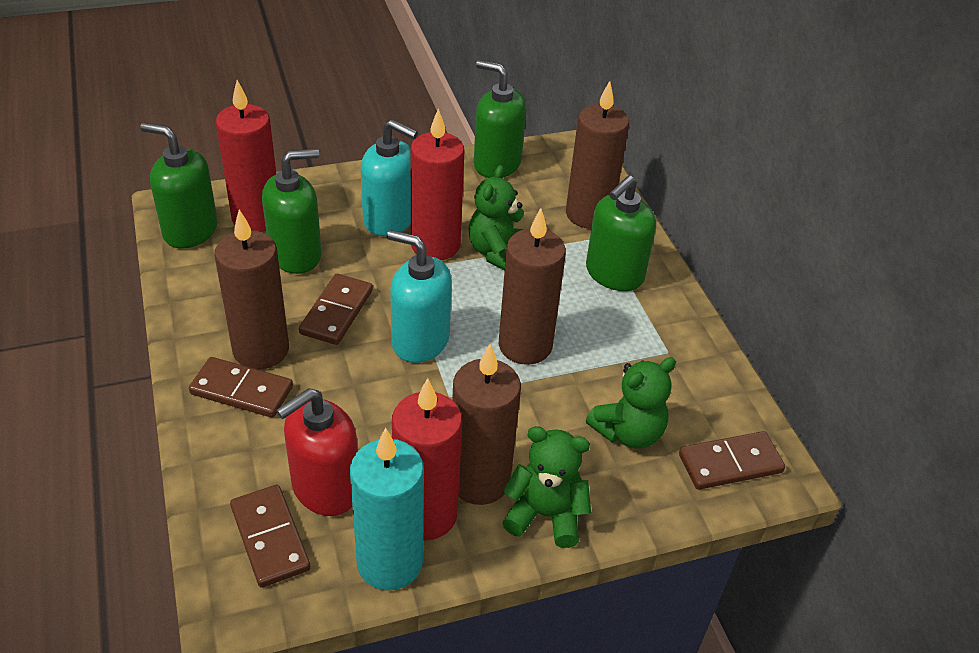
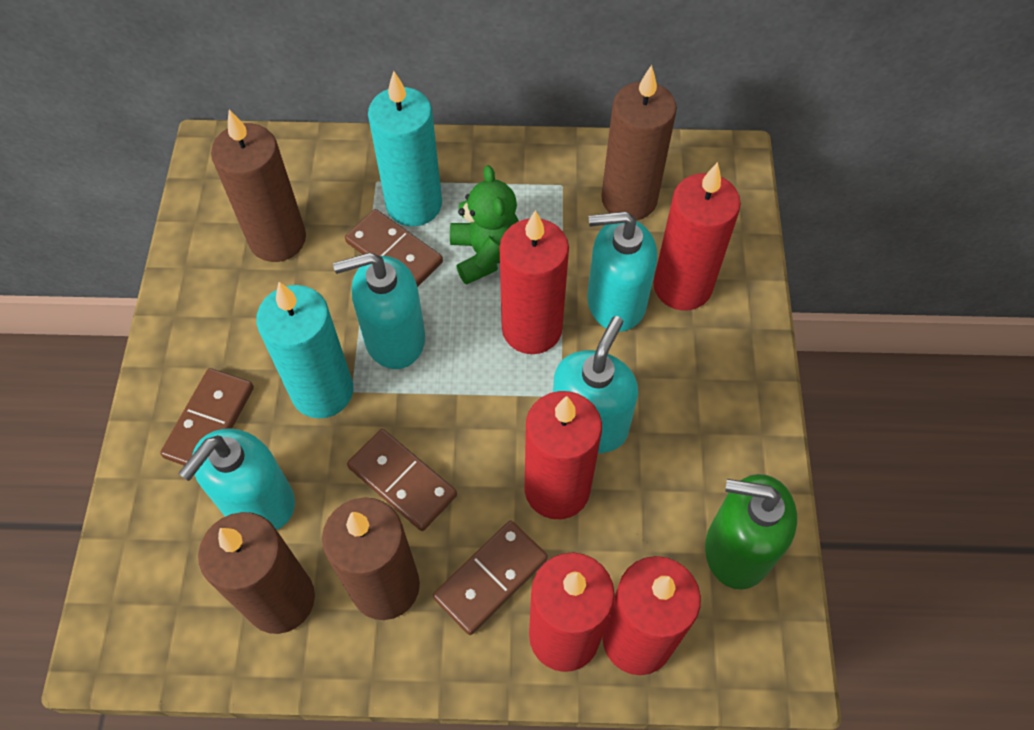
green soap dispenser: 4 -> 1
green teddy bear: 3 -> 1
red candle: 3 -> 5
red soap dispenser: 1 -> 0
turquoise candle: 1 -> 2
turquoise soap dispenser: 2 -> 4

